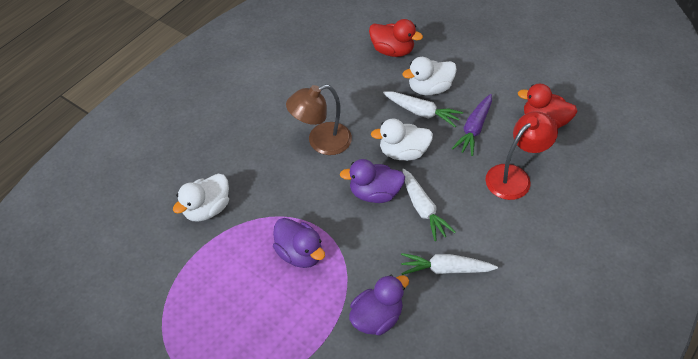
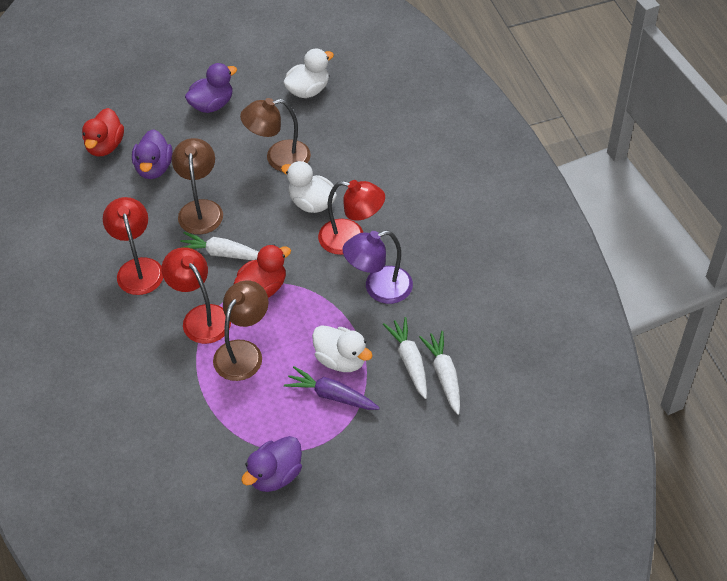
brown lamp: 1 -> 3
purple lamp: 0 -> 1
red lamp: 1 -> 3

